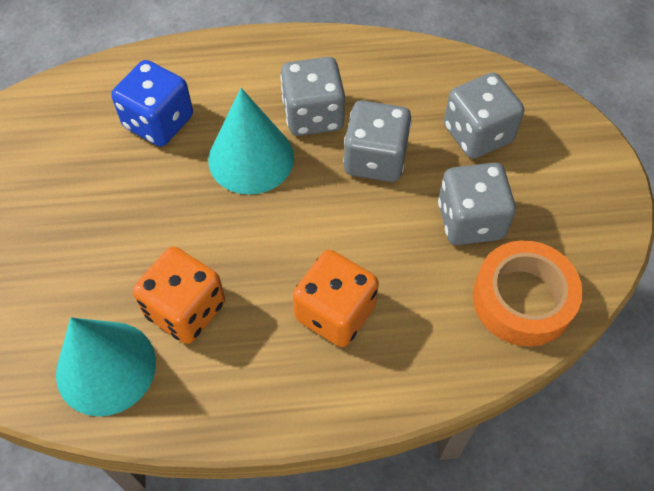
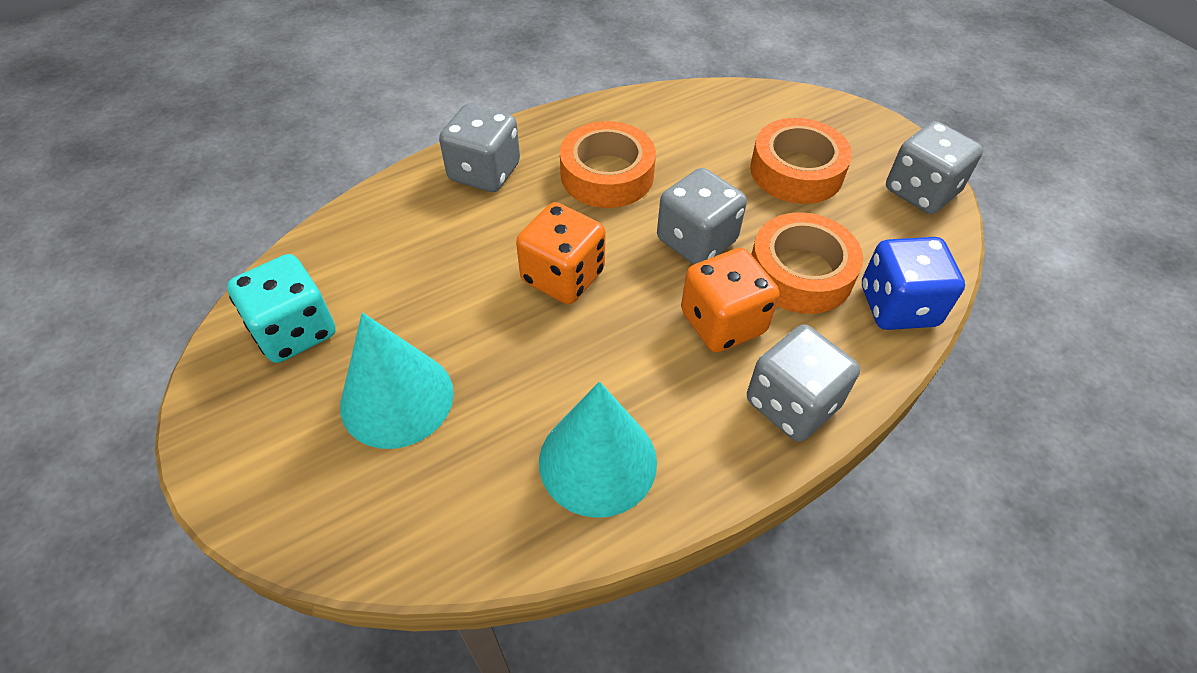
orange tape: 1 -> 3
turquoise dice: 0 -> 1

